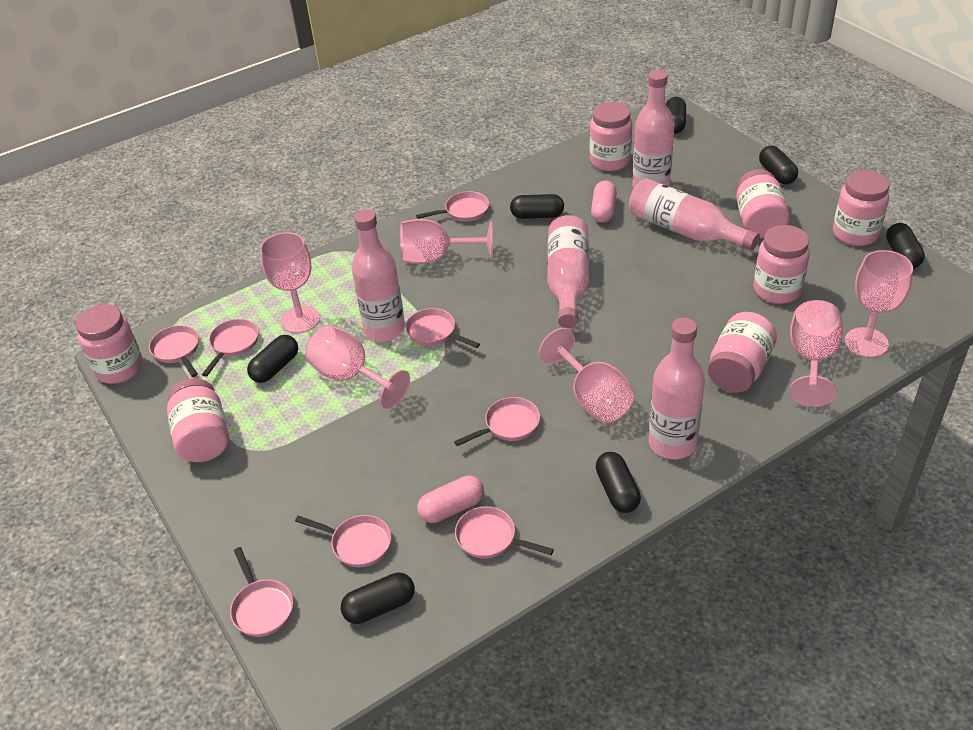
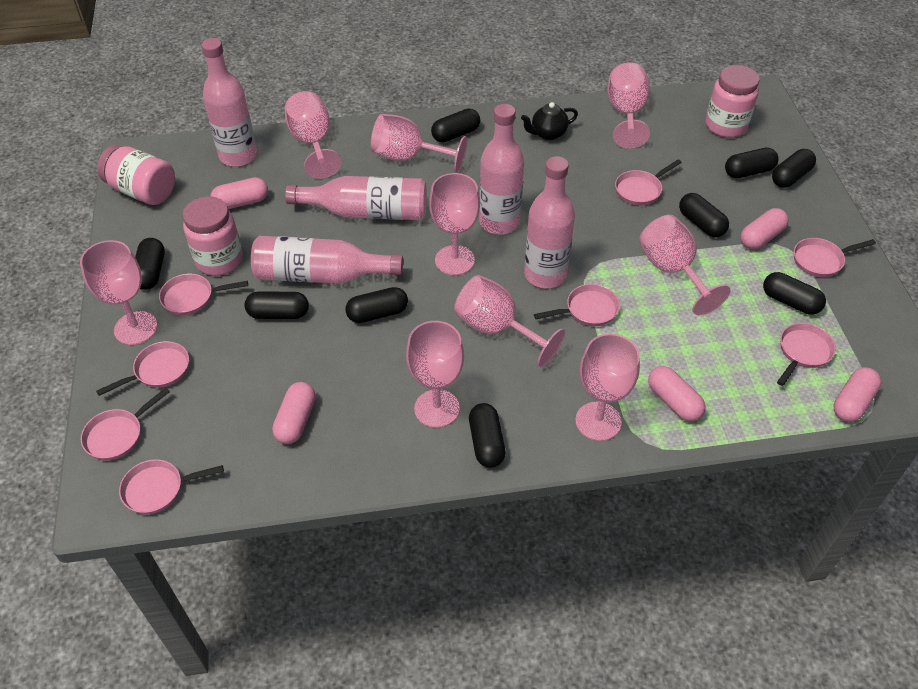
black capsule: 7 -> 9
black teapot: 0 -> 1
pink capsule: 2 -> 5
pink goblet: 6 -> 9
pink jar: 7 -> 3

